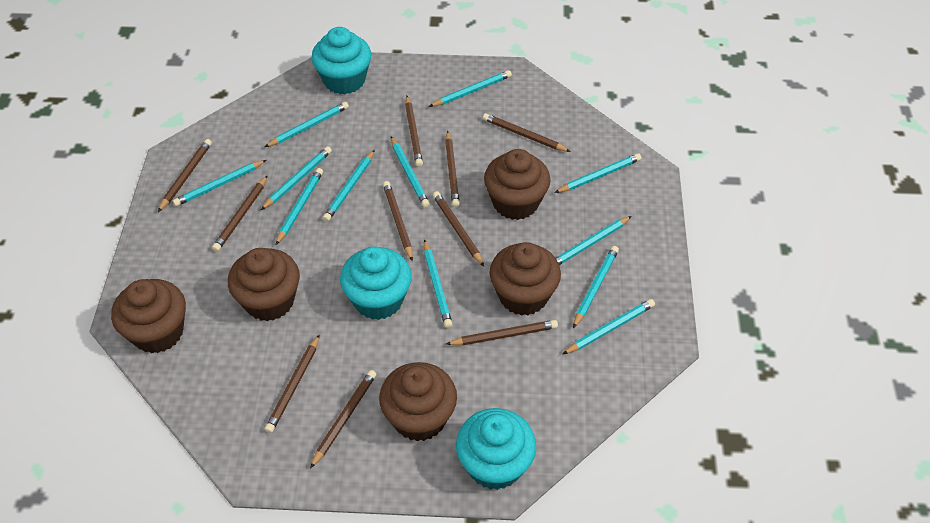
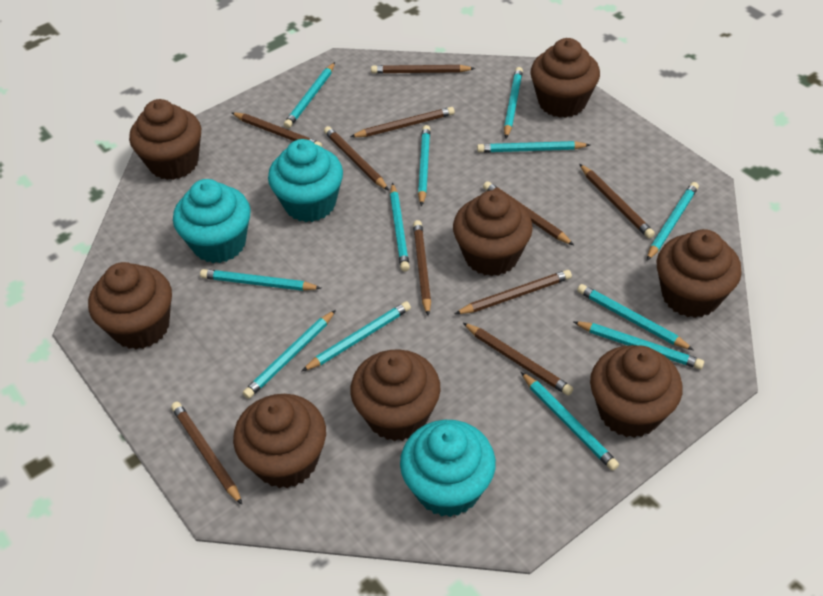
brown cupcake: 5 -> 8

